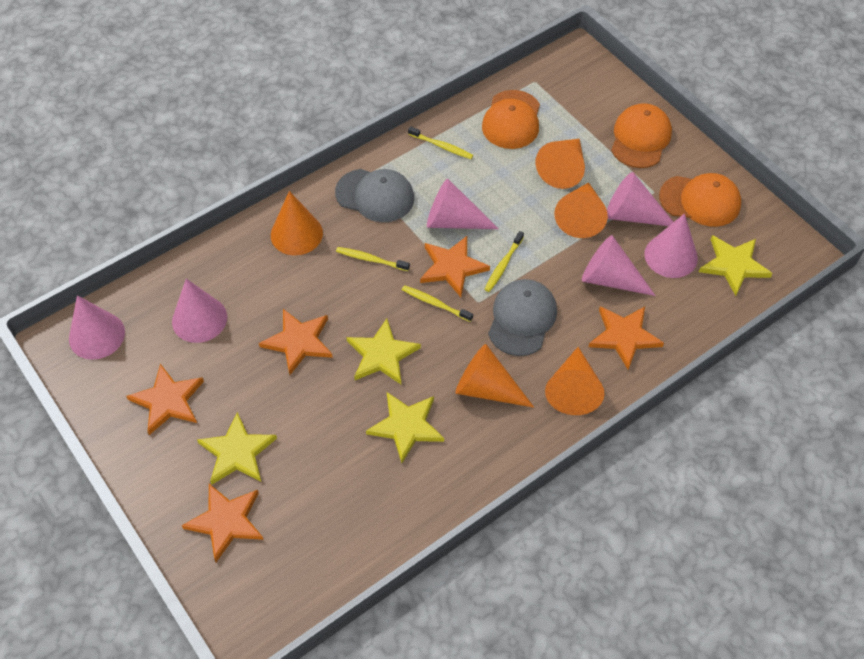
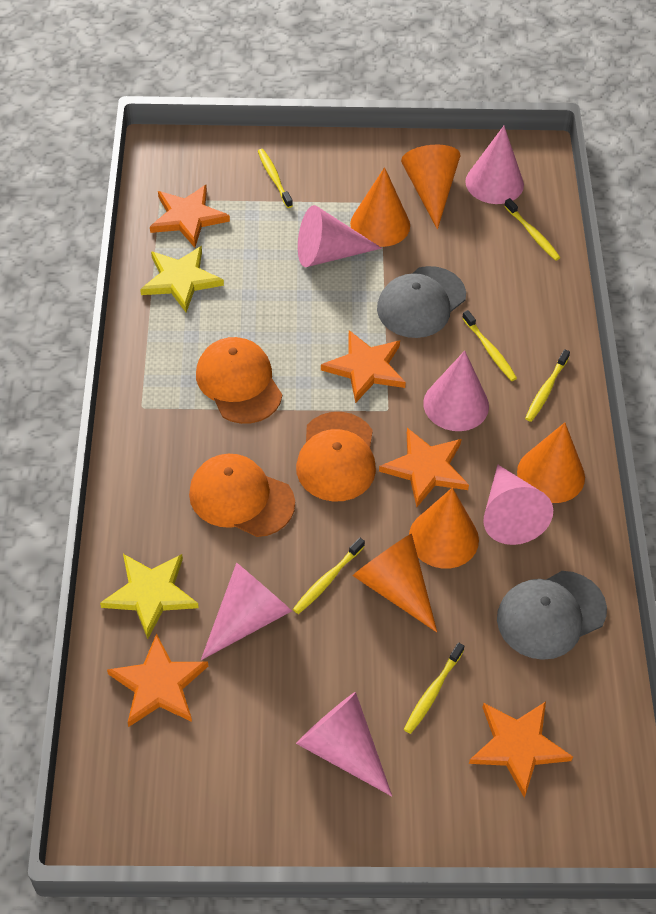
yellow star: 4 -> 2
yellow toothbrush: 4 -> 6

